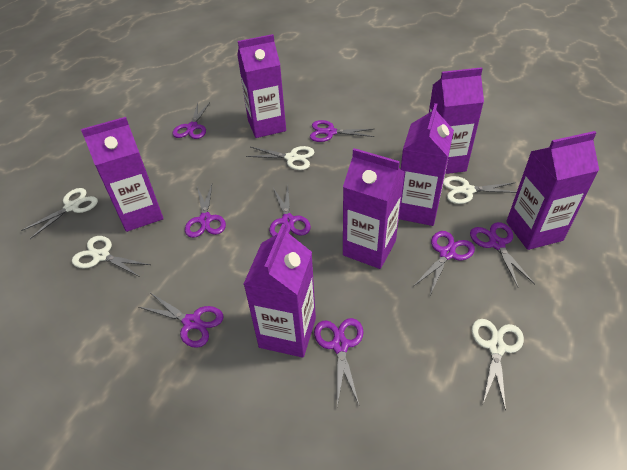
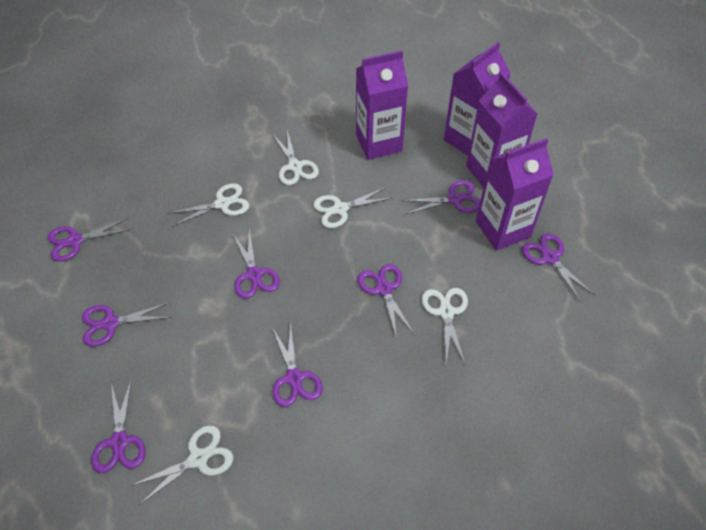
purple carton: 7 -> 4

